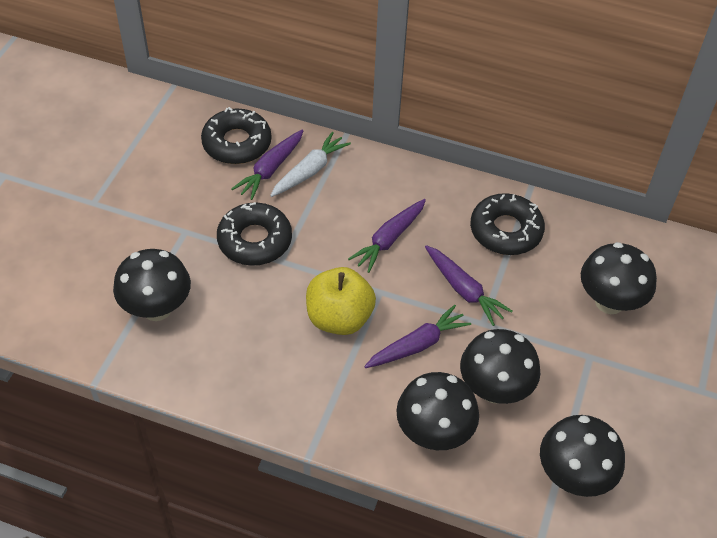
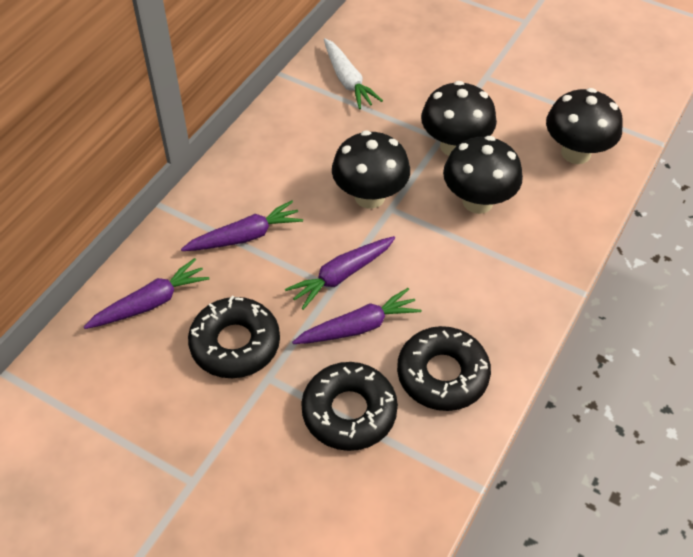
black mushroom: 5 -> 4
yellow apple: 1 -> 0

